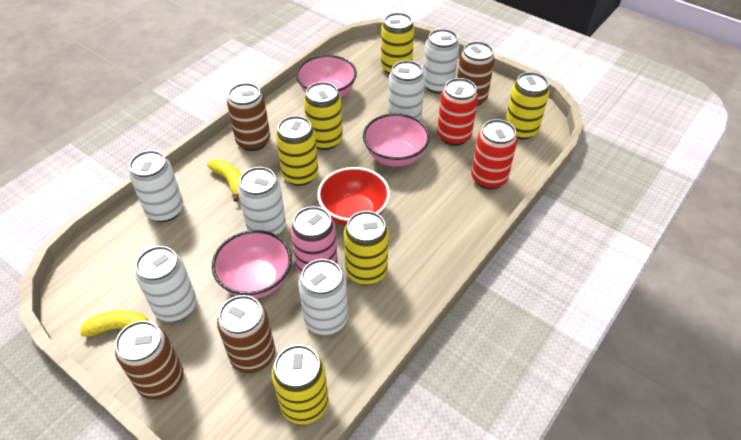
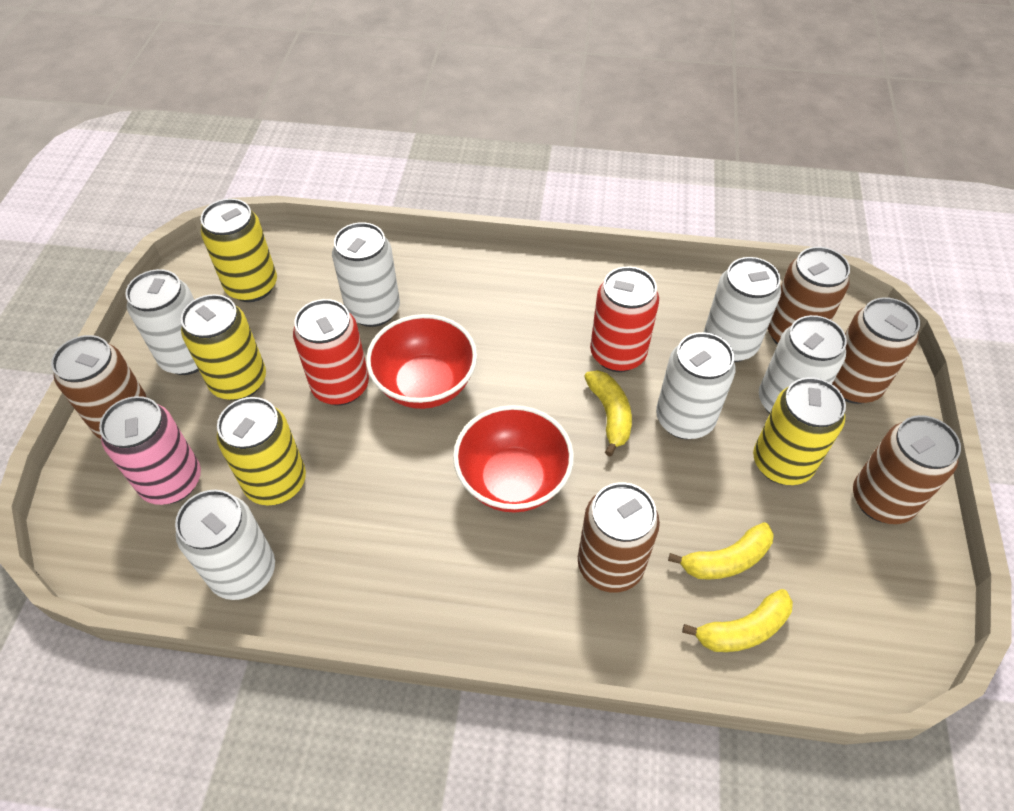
brown can: 4 -> 5
pink bowl: 3 -> 0
red bowl: 1 -> 2
yellow banana: 2 -> 3
yellow can: 6 -> 4

